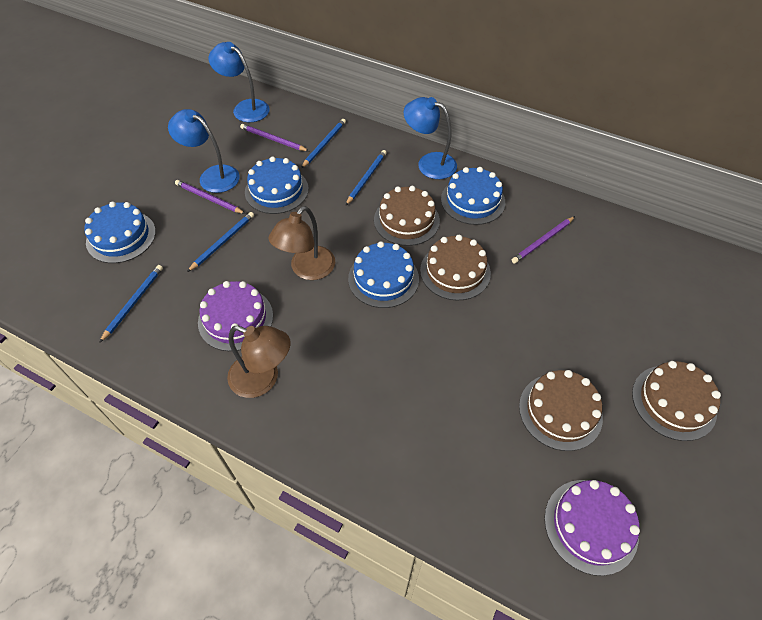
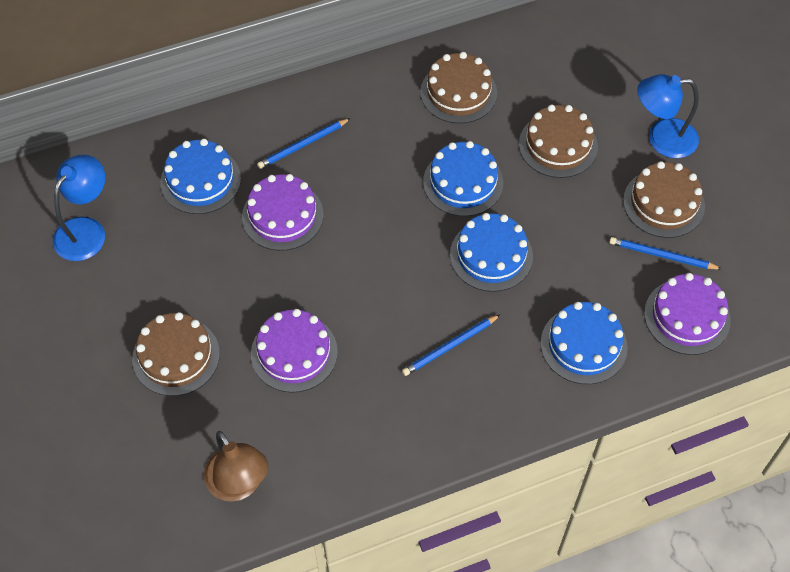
blue lamp: 3 -> 2
blue pencil: 4 -> 3
brown lamp: 2 -> 1
purple cake: 2 -> 3
purple pencil: 3 -> 0

